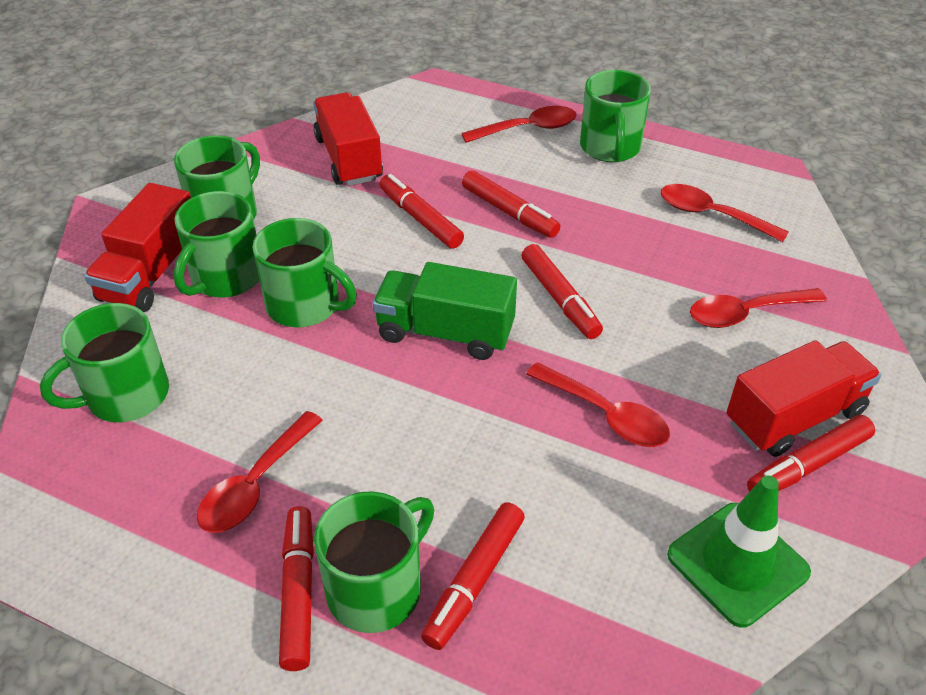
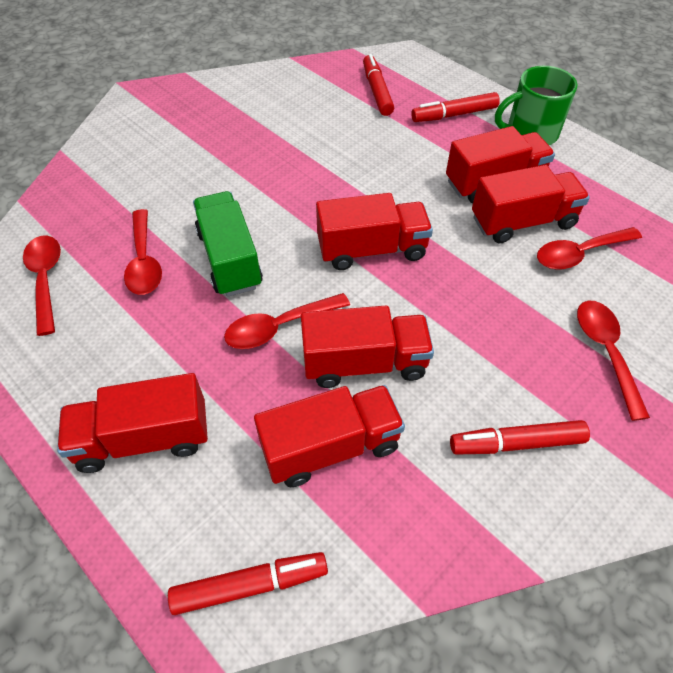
green mug: 6 -> 1
green traffic cone: 1 -> 0
red marker: 6 -> 4
red truck: 3 -> 6

